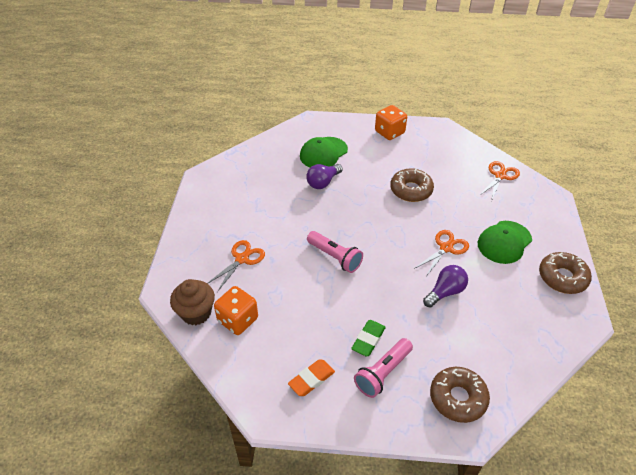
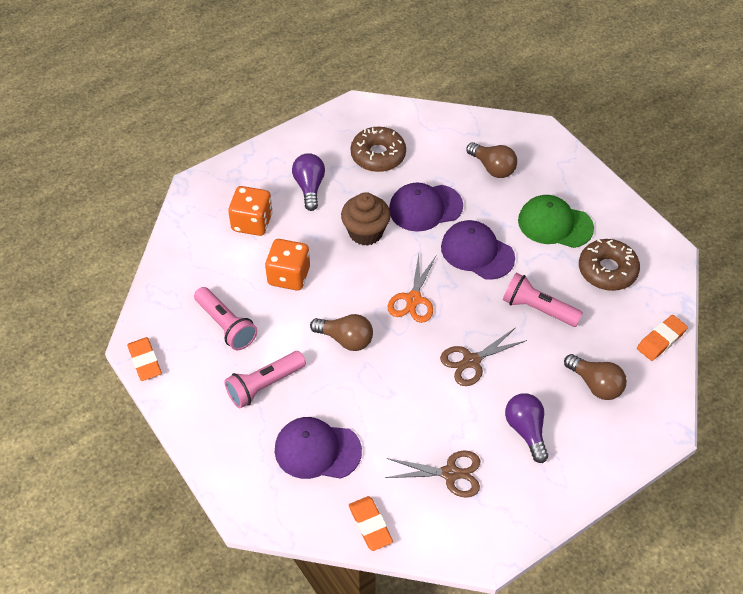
brown donut: 3 -> 2
brown light bulb: 0 -> 3
brown scissors: 0 -> 2
green cap: 2 -> 1
green eraser: 1 -> 0
orange eraser: 1 -> 3
orange scissors: 3 -> 1
pink flashlight: 2 -> 3
purple cap: 0 -> 3

